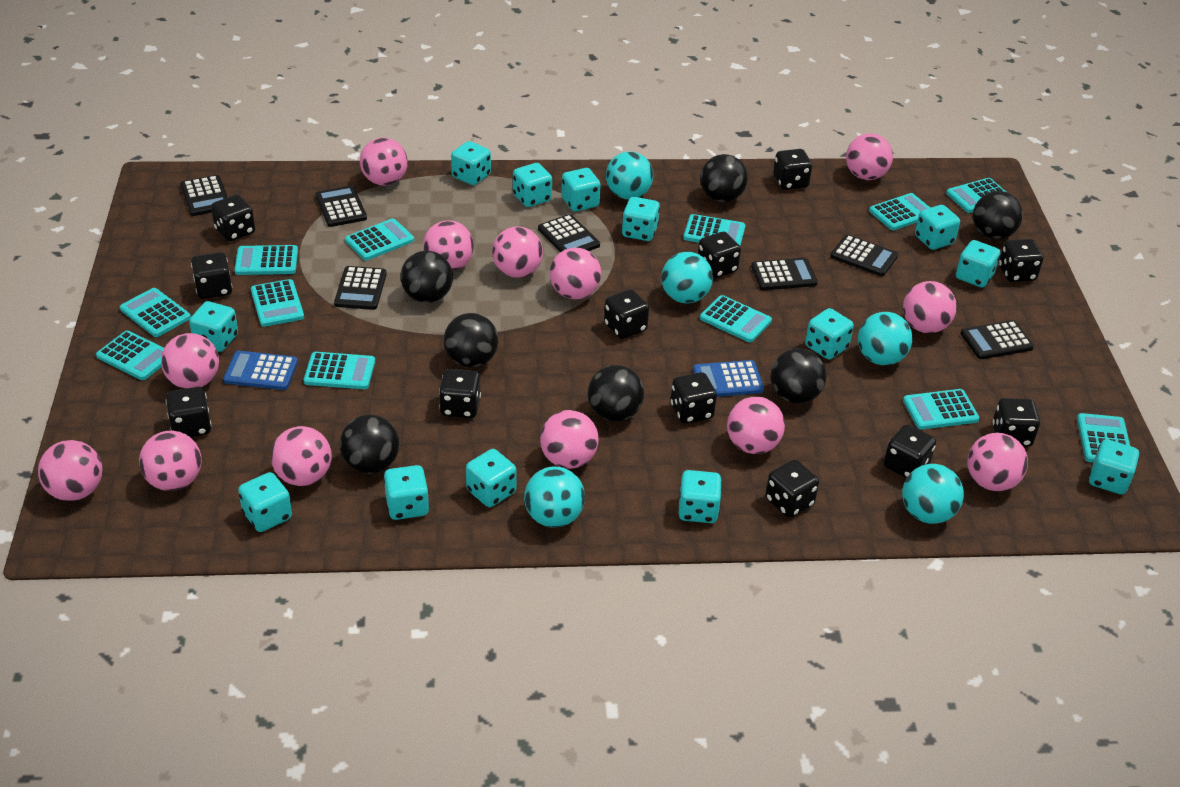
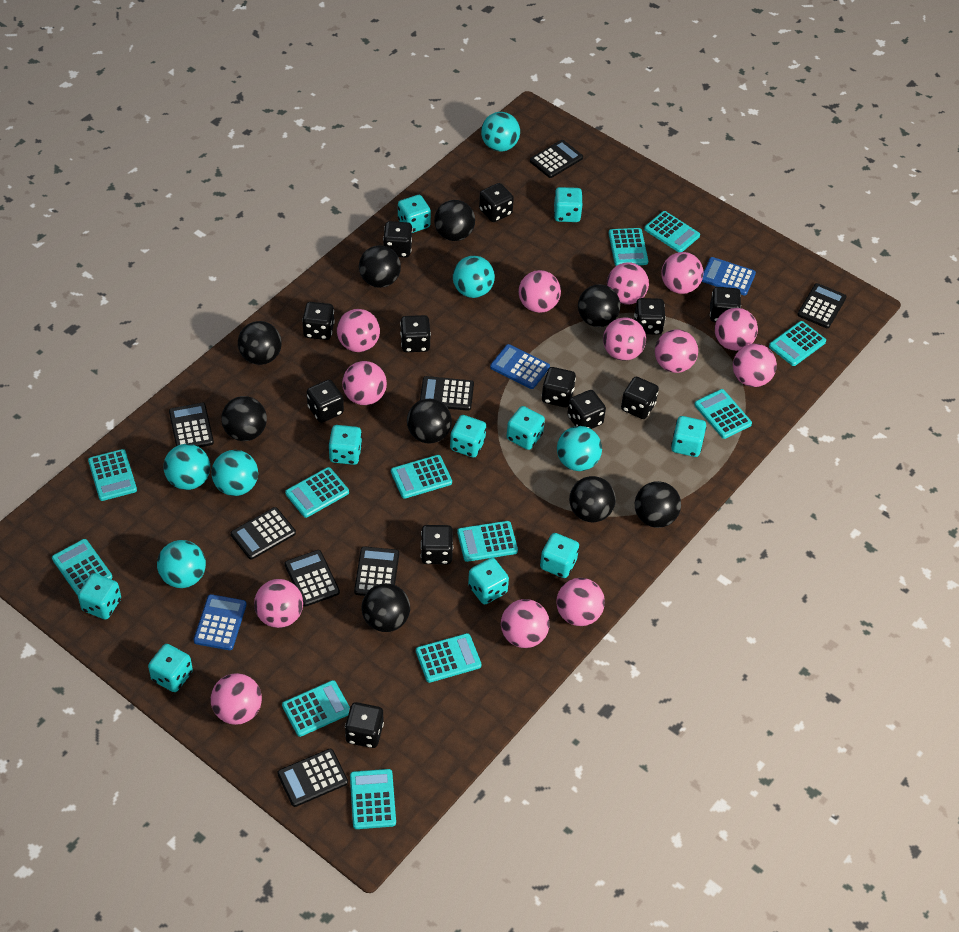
black ball: 7 -> 9
black calculator: 7 -> 8
blue calculator: 2 -> 3
turquoise ball: 5 -> 6
turquoise dice: 13 -> 10

